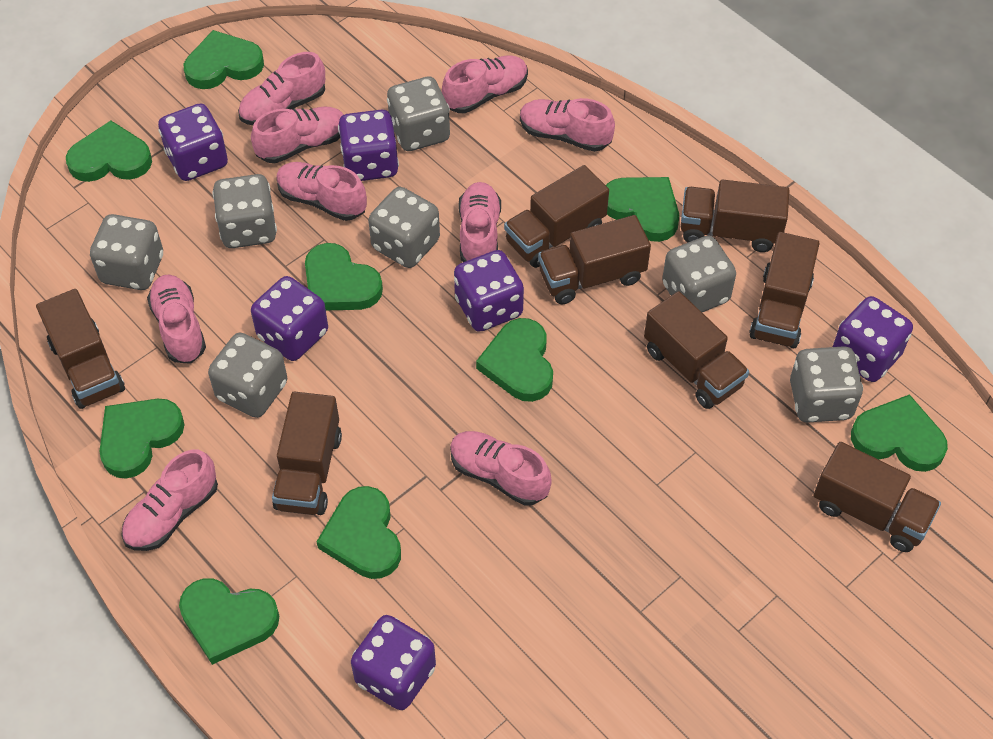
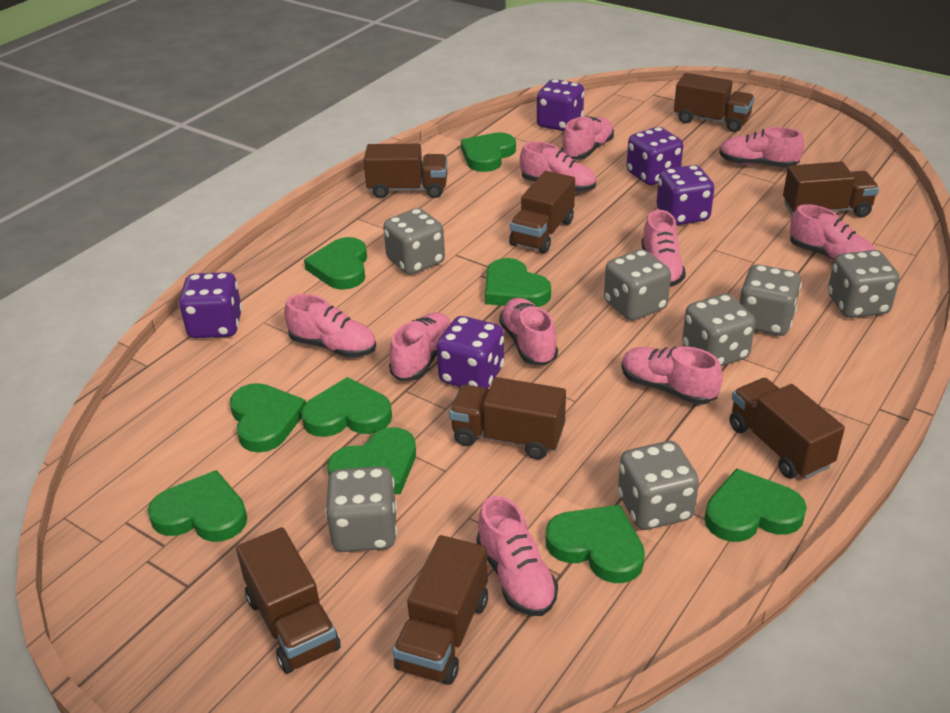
pink shoe: 9 -> 10
purple dice: 6 -> 5

